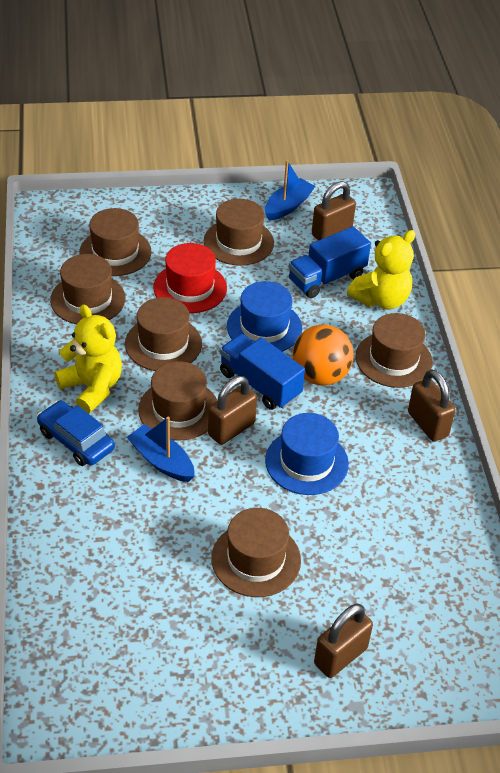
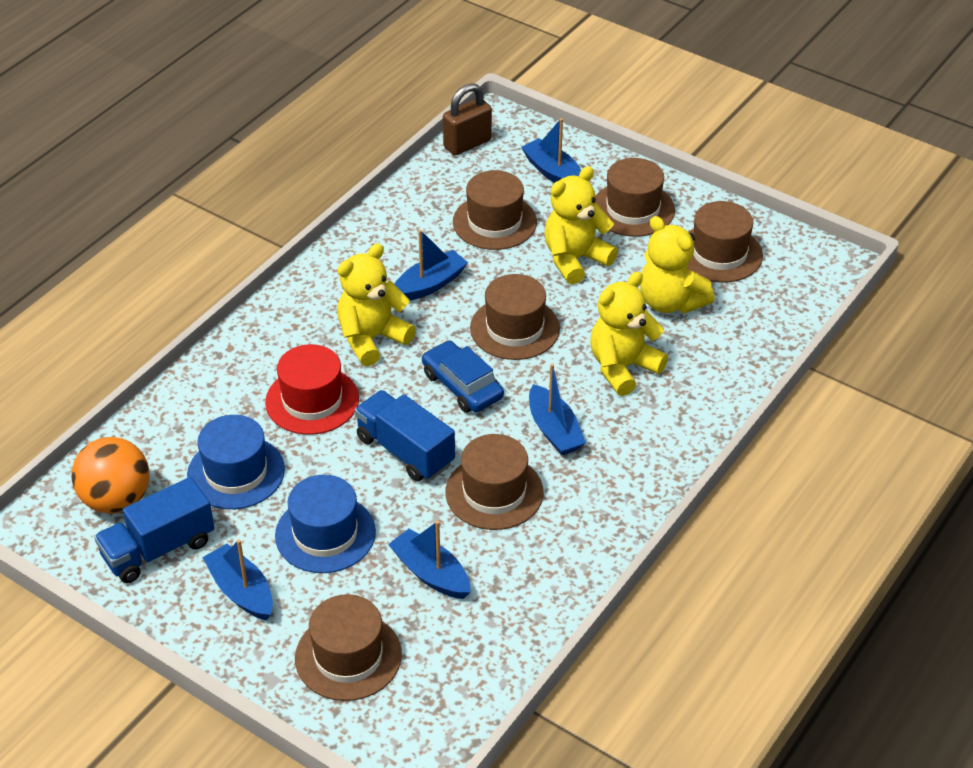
blue boat: 2 -> 5
brown hat: 7 -> 6
brown padlock: 4 -> 1
yellow teddy bear: 2 -> 4

